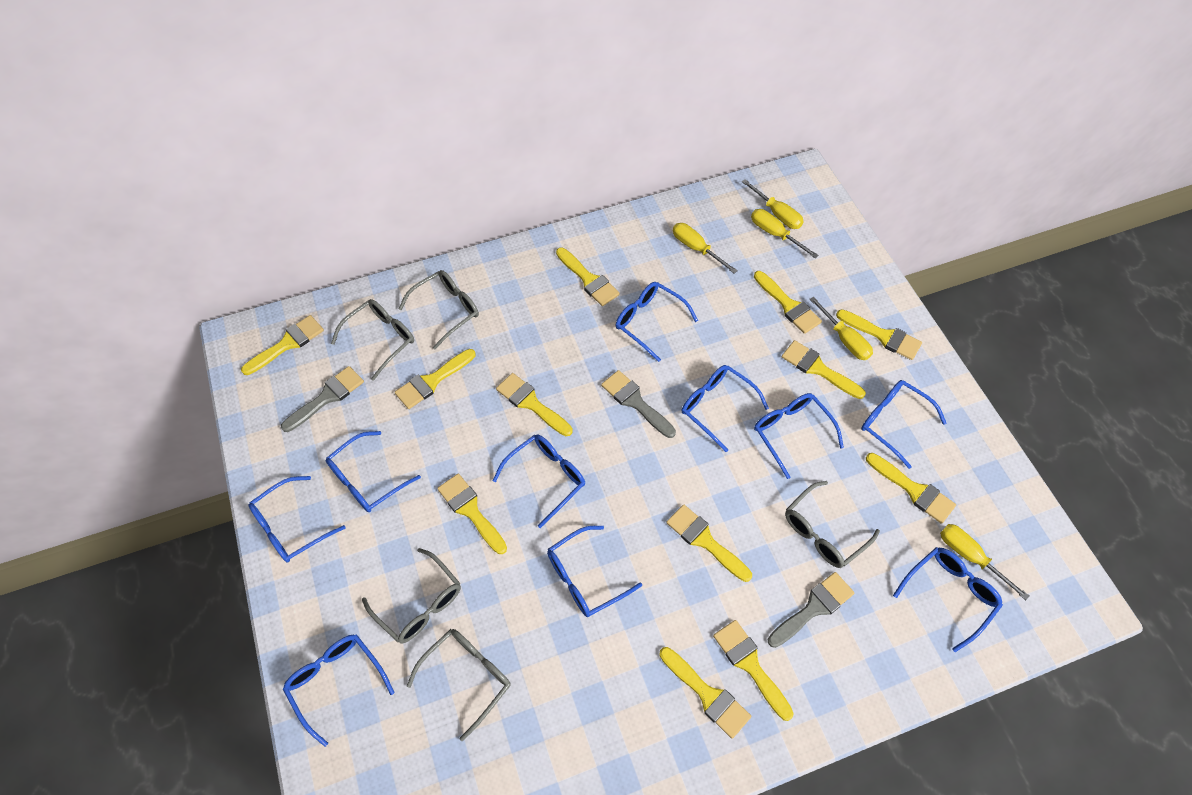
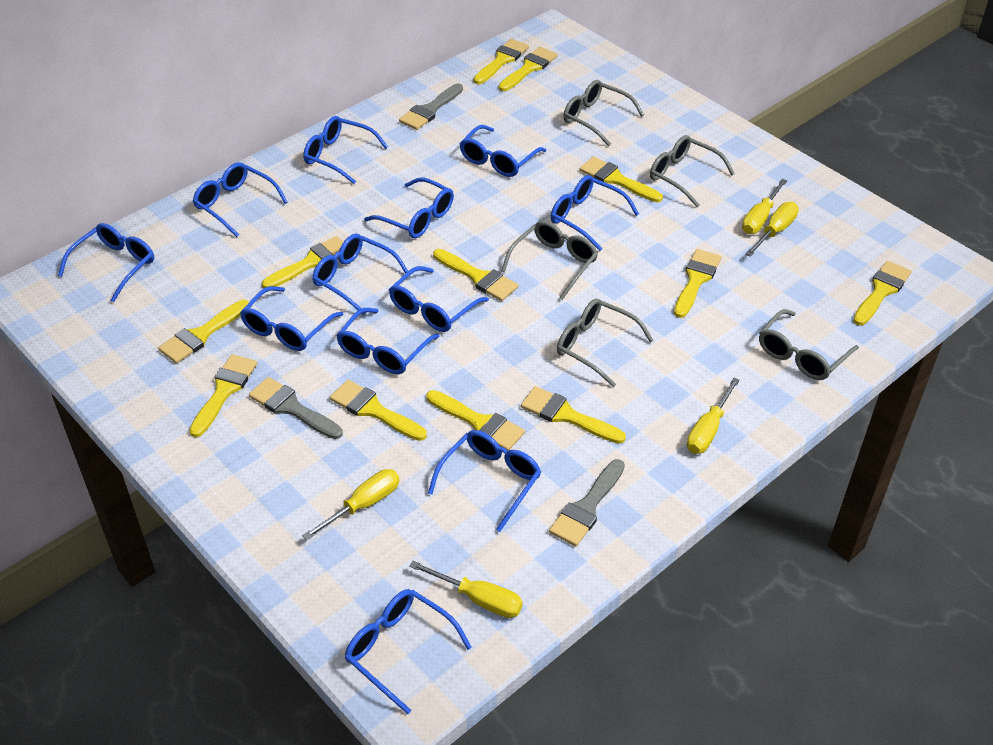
blue glasses: 10 -> 12

